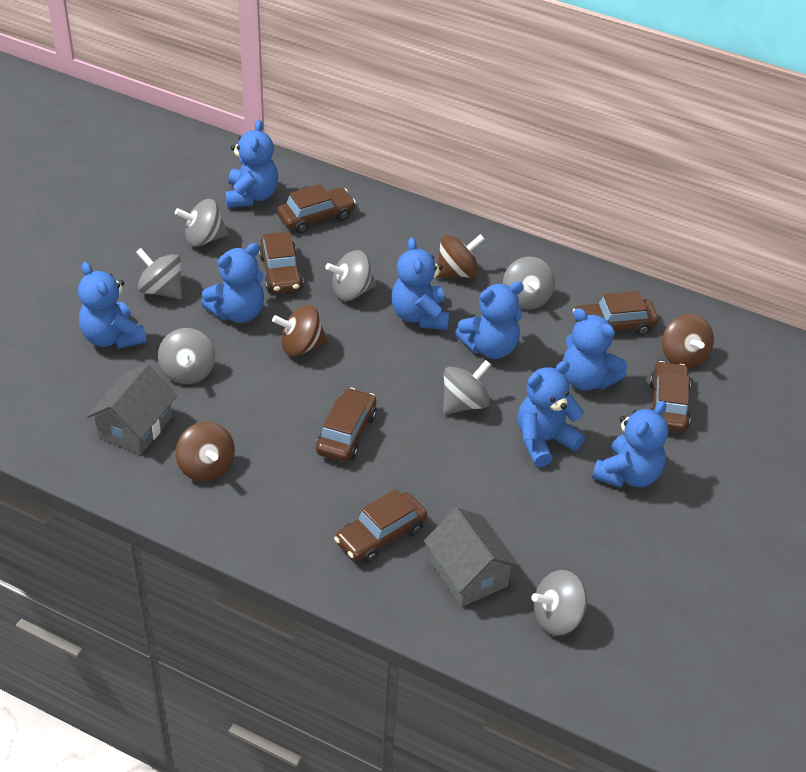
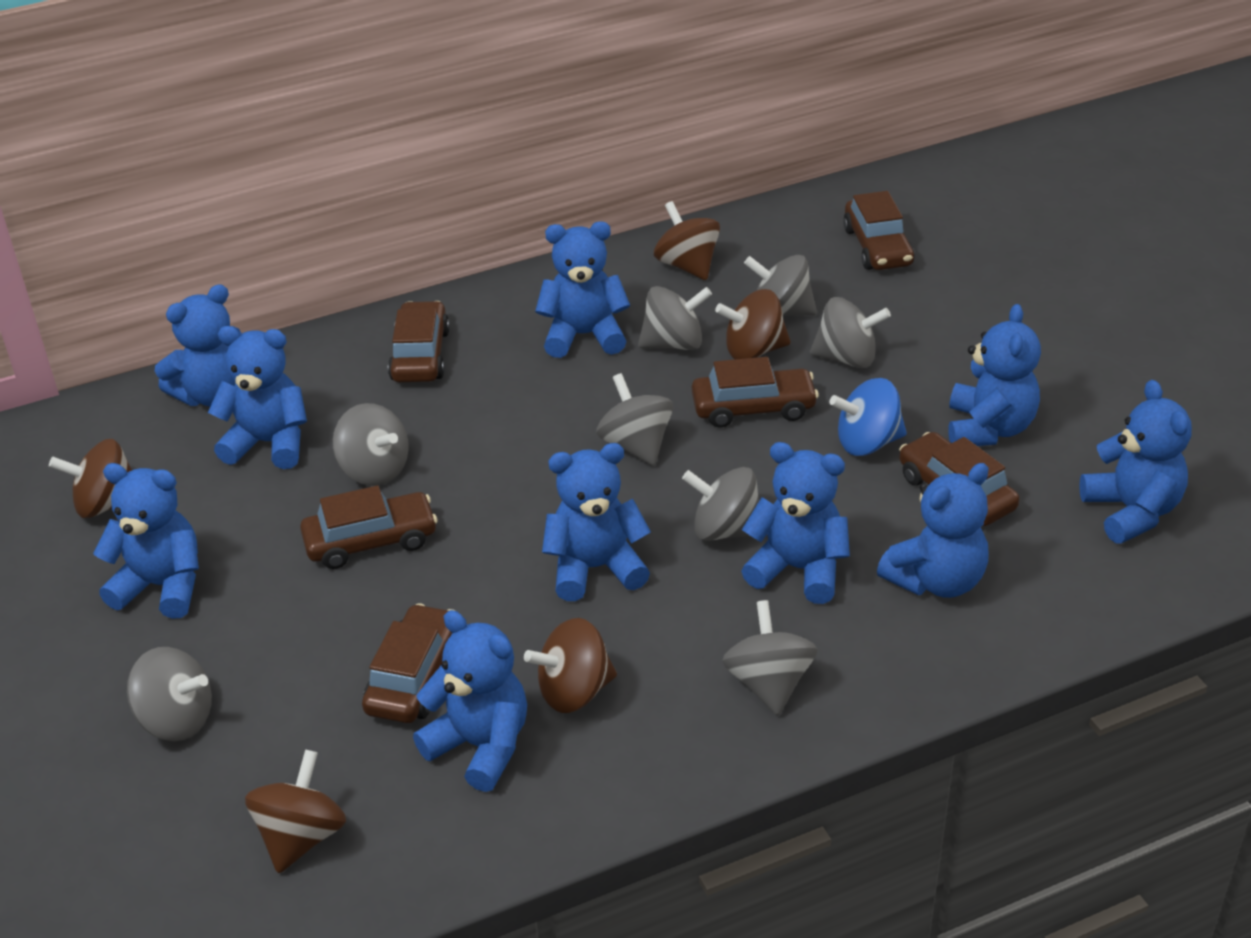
blue spinning top: 0 -> 1
blue teddy bear: 8 -> 10
brown spinning top: 4 -> 5
grey house: 2 -> 0
grey spinning top: 7 -> 8

